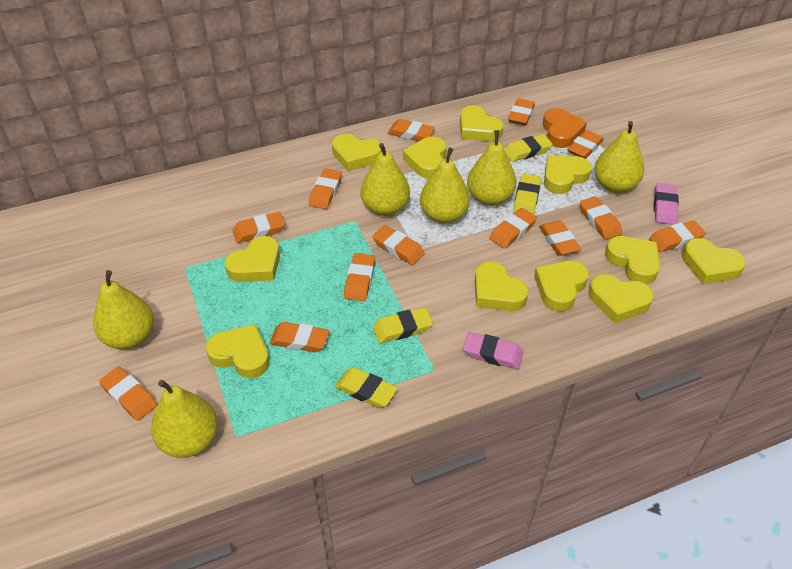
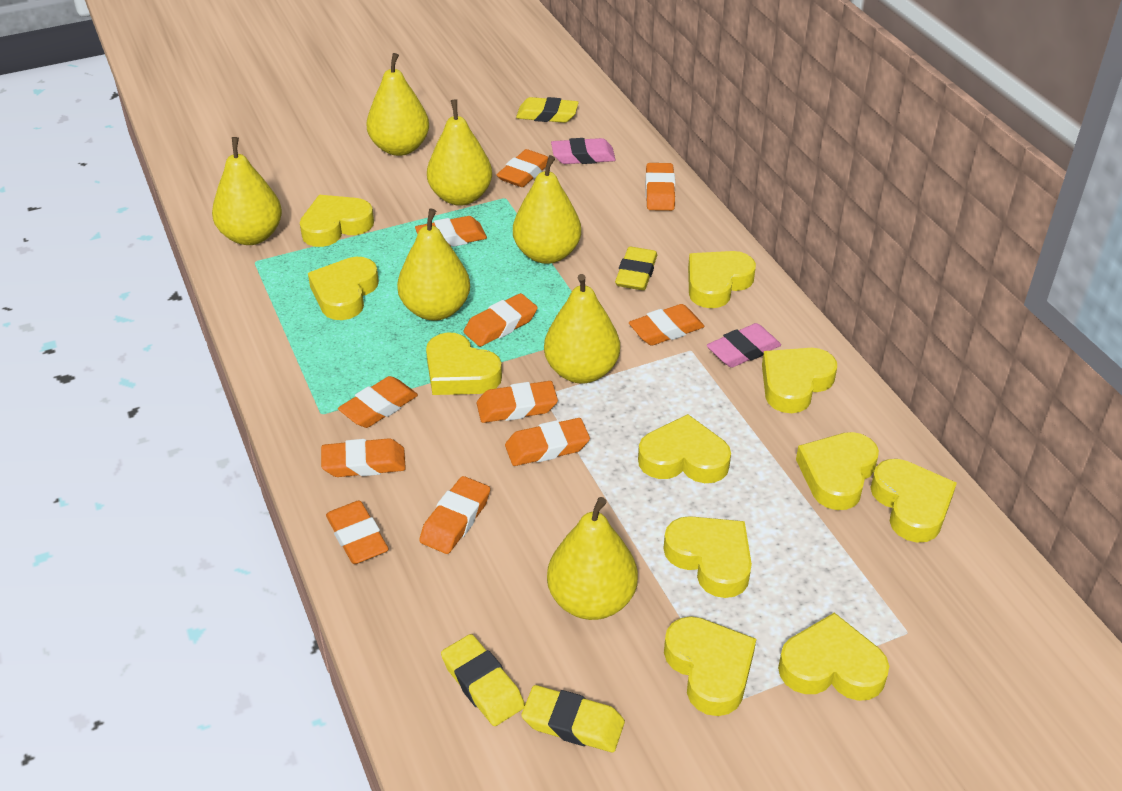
orange eraser: 13 -> 11
orange heart: 1 -> 0
yellow pear: 6 -> 7

